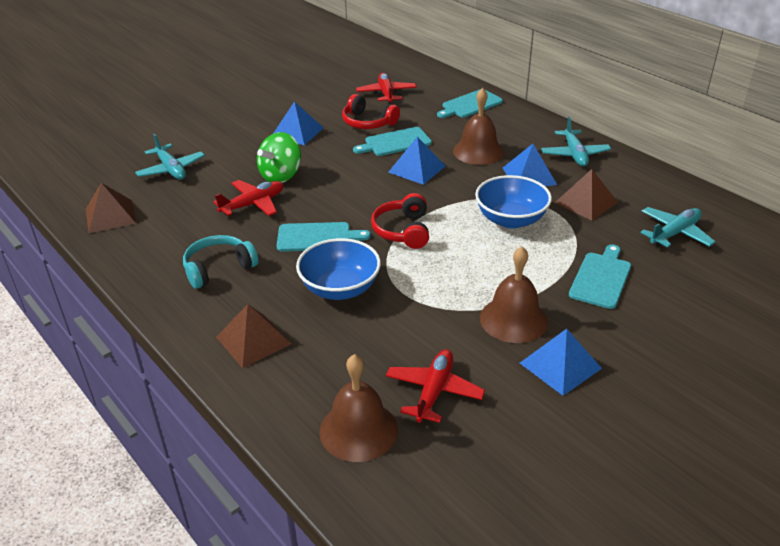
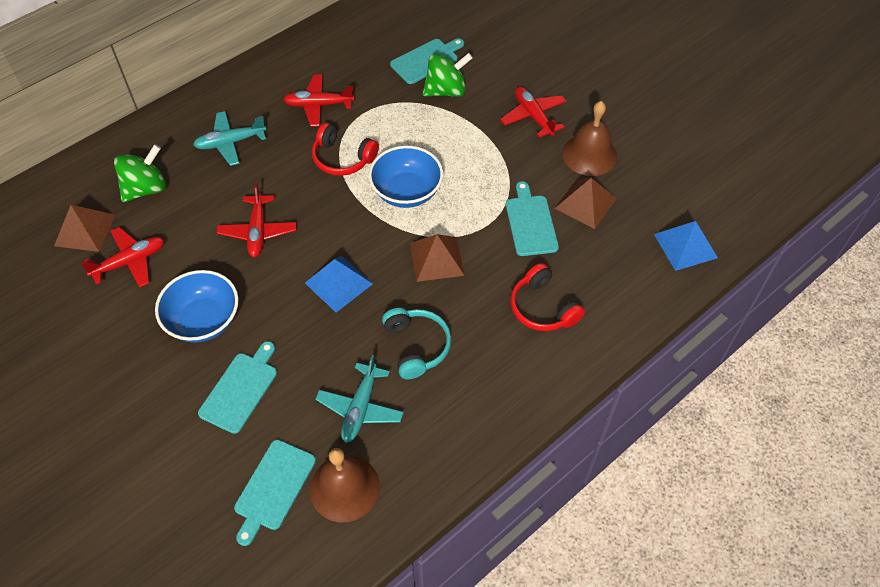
blue pyramid: 4 -> 2
brown bell: 3 -> 2
green spinning top: 1 -> 2
red plane: 3 -> 4
turquoise plane: 3 -> 2

